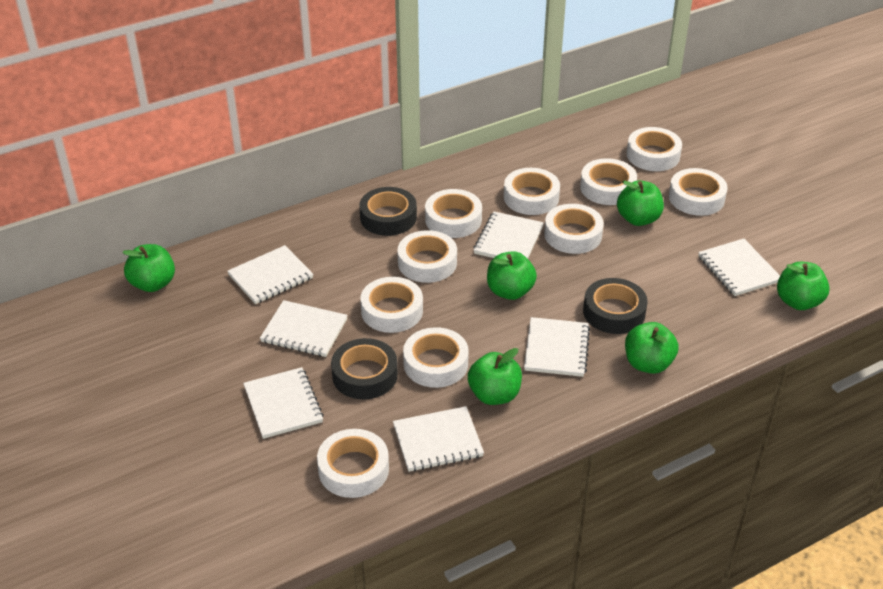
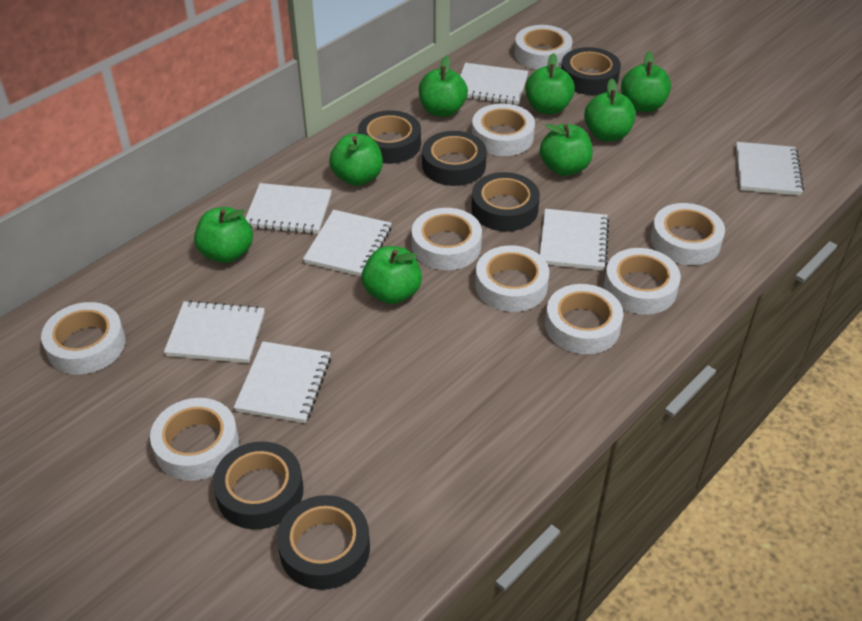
black tape: 3 -> 6
green apple: 6 -> 8
white tape: 10 -> 9

